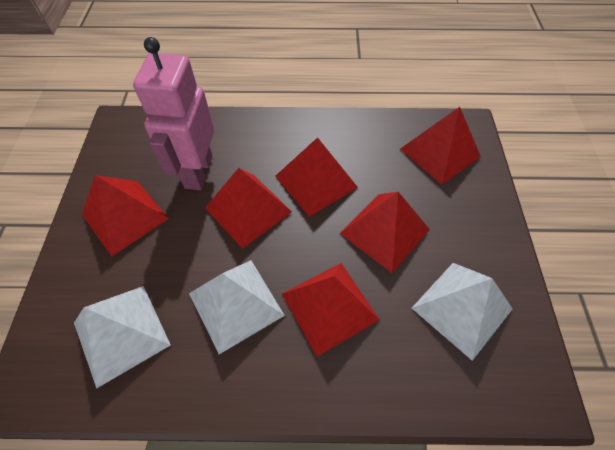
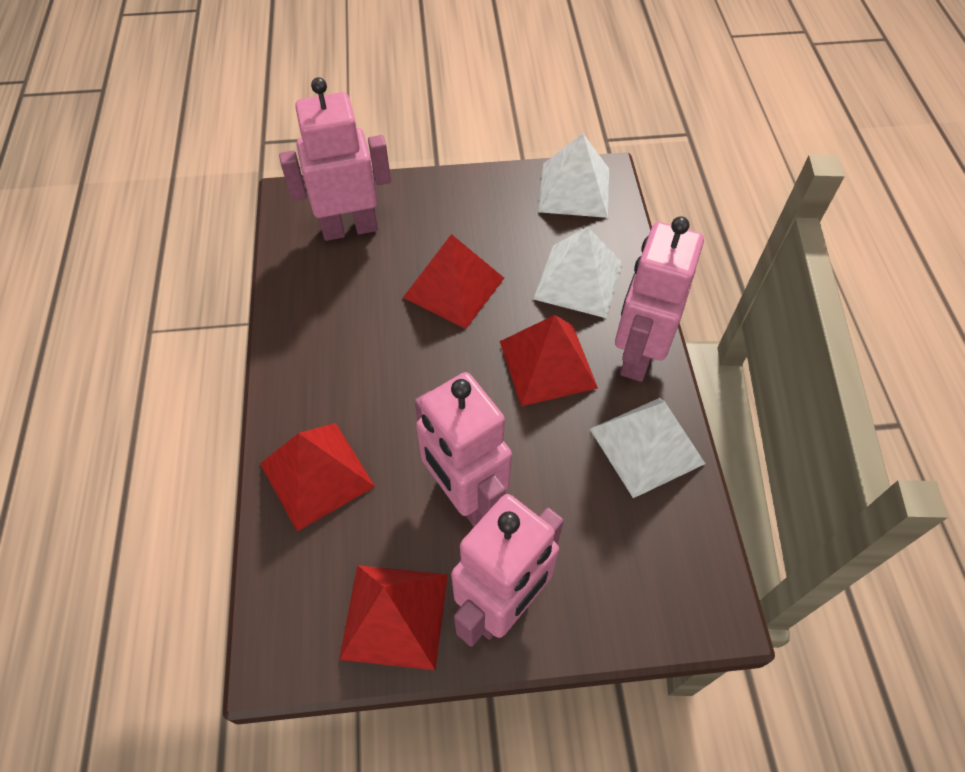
pink robot: 1 -> 4
red pyramid: 6 -> 4

